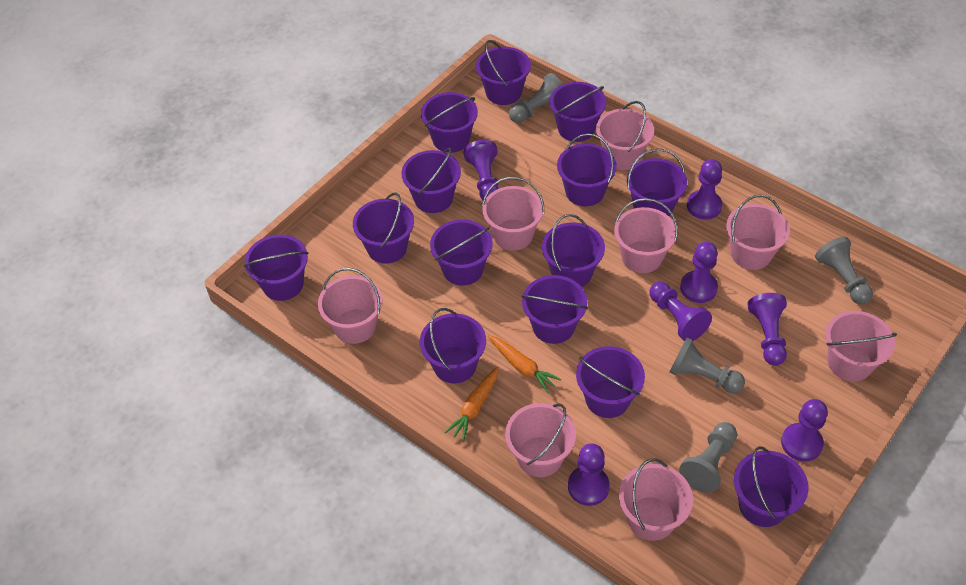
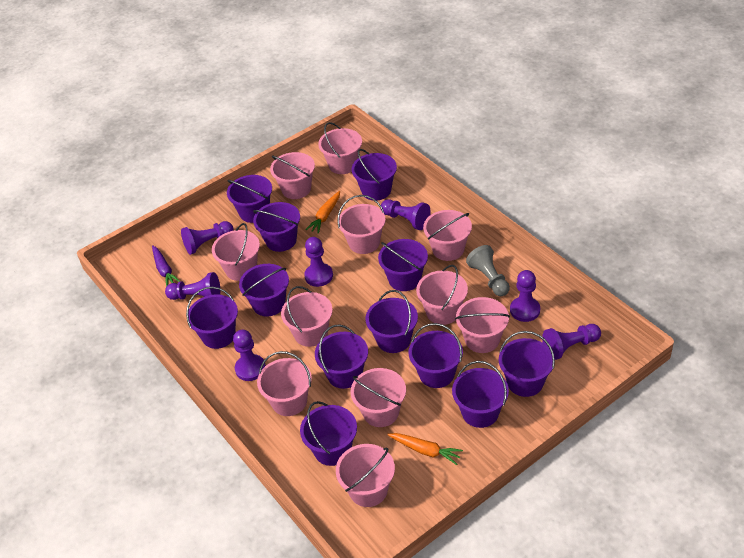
grey pawn: 4 -> 1
pink bucket: 8 -> 11
purple bucket: 14 -> 12
purple carrot: 0 -> 1

